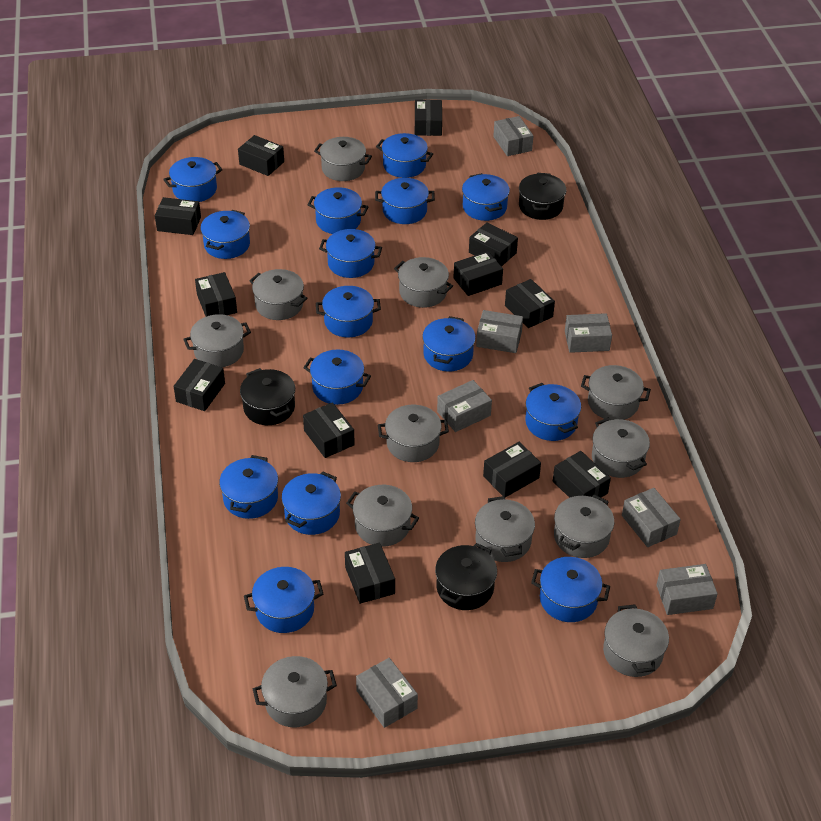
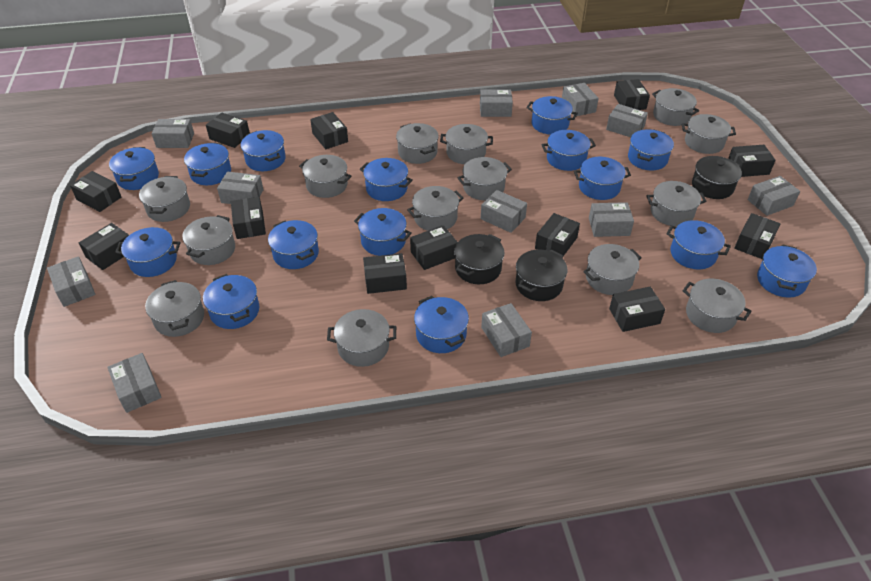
grey box: 7 -> 11
grey pot: 12 -> 14

